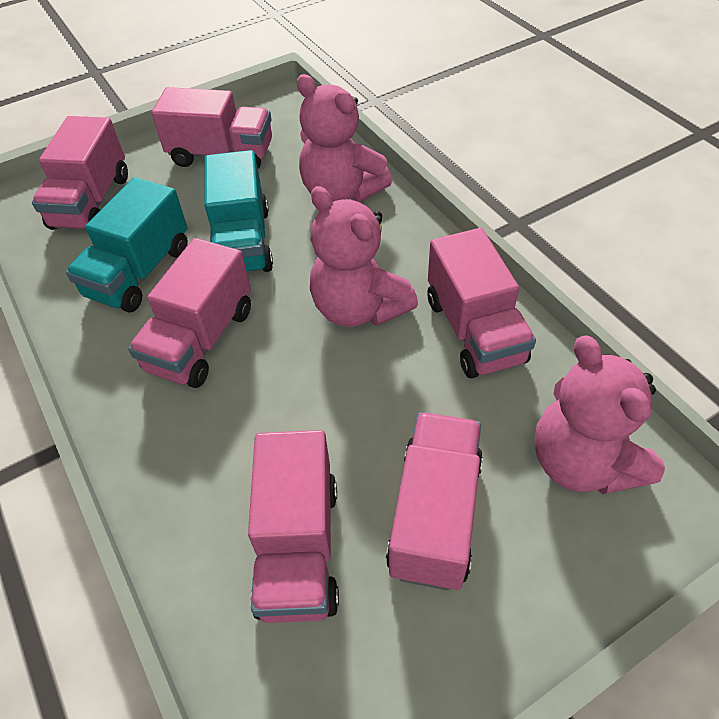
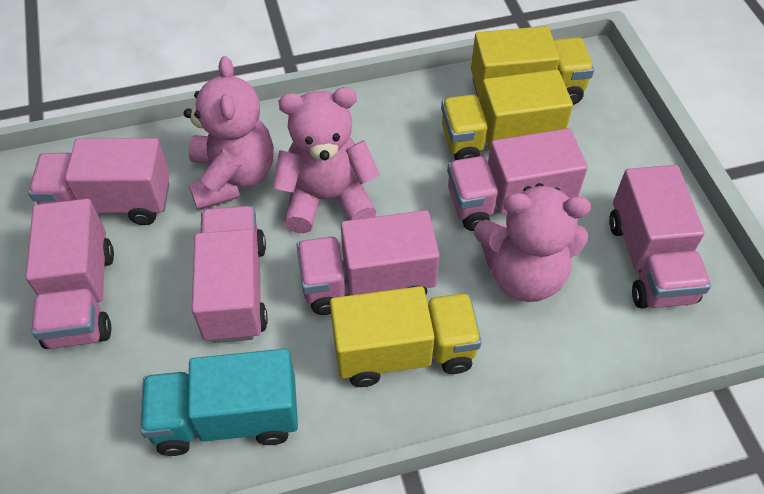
turquoise truck: 2 -> 1
yellow truck: 0 -> 3

